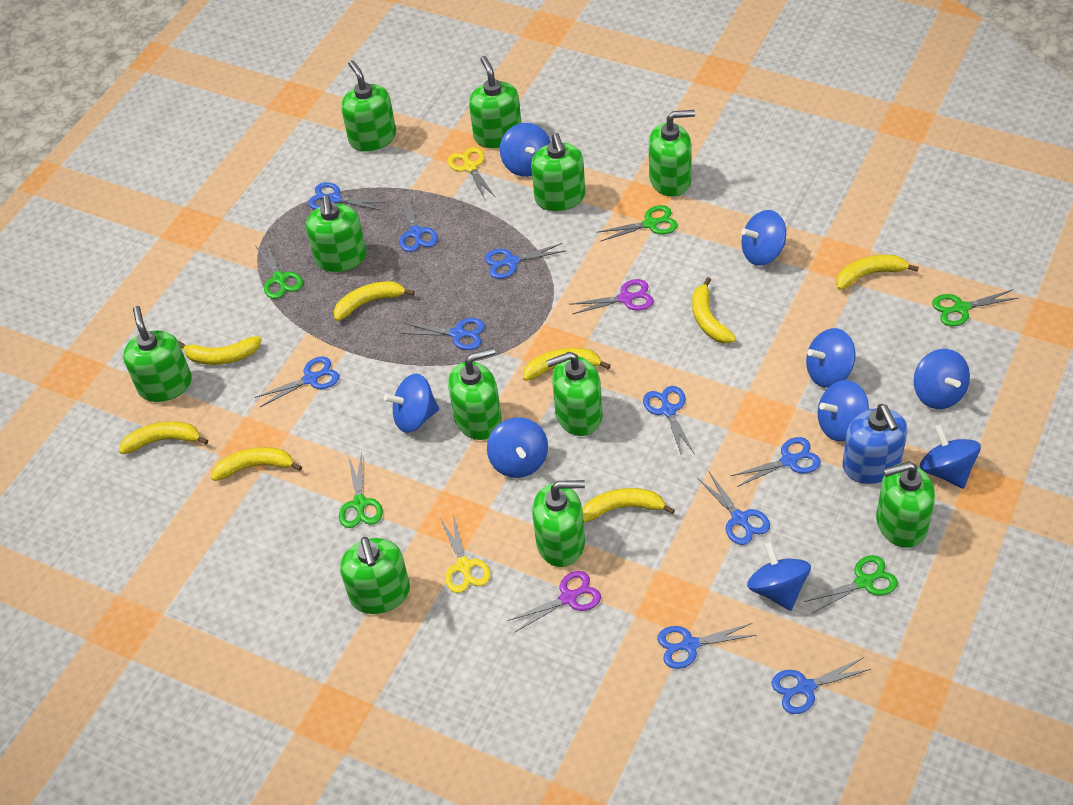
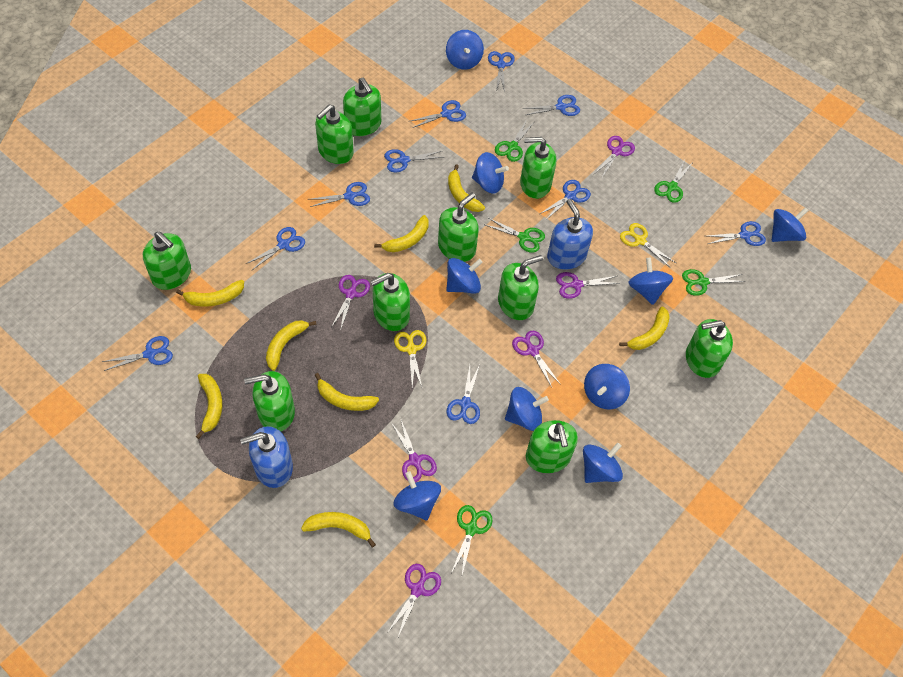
blue soap dispenser: 1 -> 2
green soap dispenser: 11 -> 10
purple scissors: 2 -> 6

